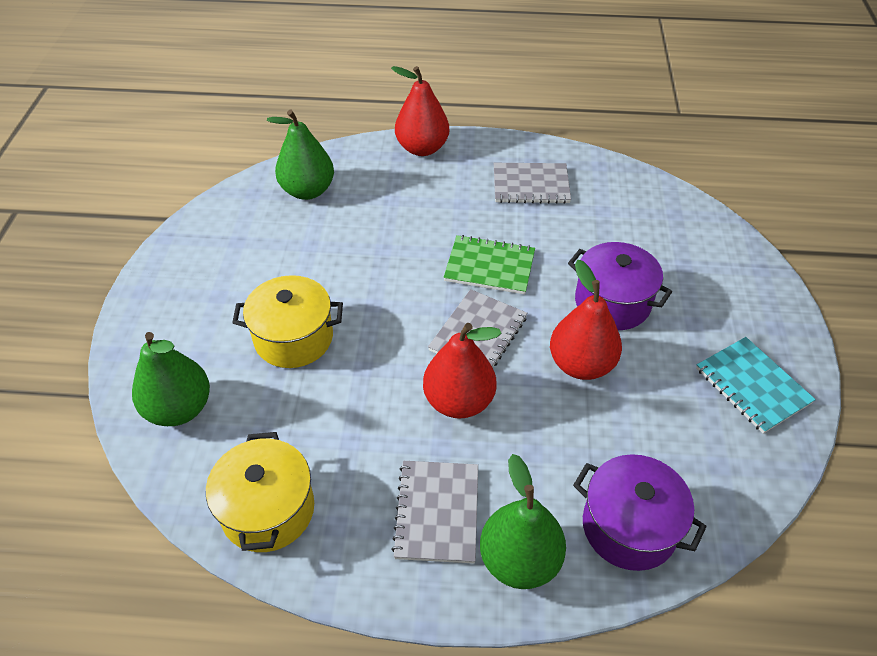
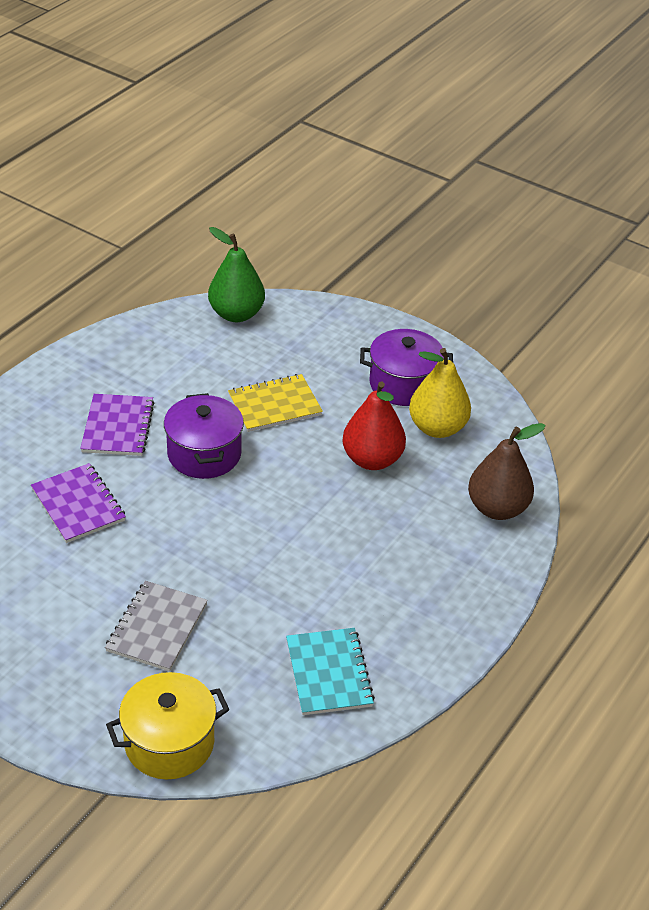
brown pear: 0 -> 1
green notebook: 1 -> 0
green pear: 3 -> 1
grey notebook: 3 -> 1
purple notebook: 0 -> 2
red pear: 3 -> 1
yellow notebook: 0 -> 1
yellow pear: 0 -> 1
yellow pot: 2 -> 1

